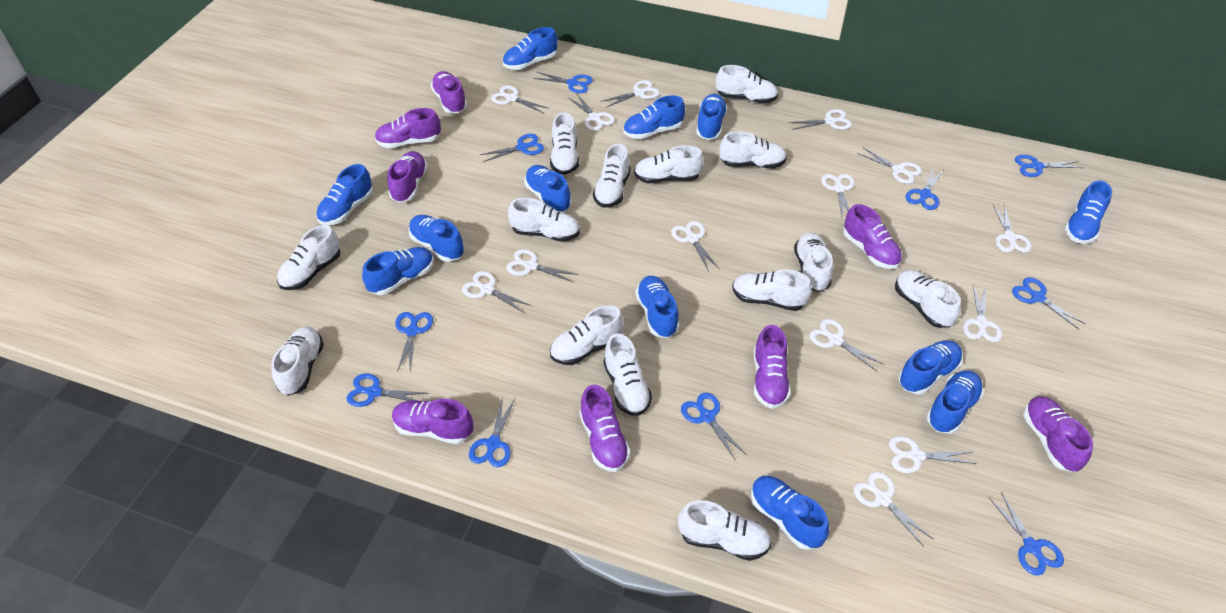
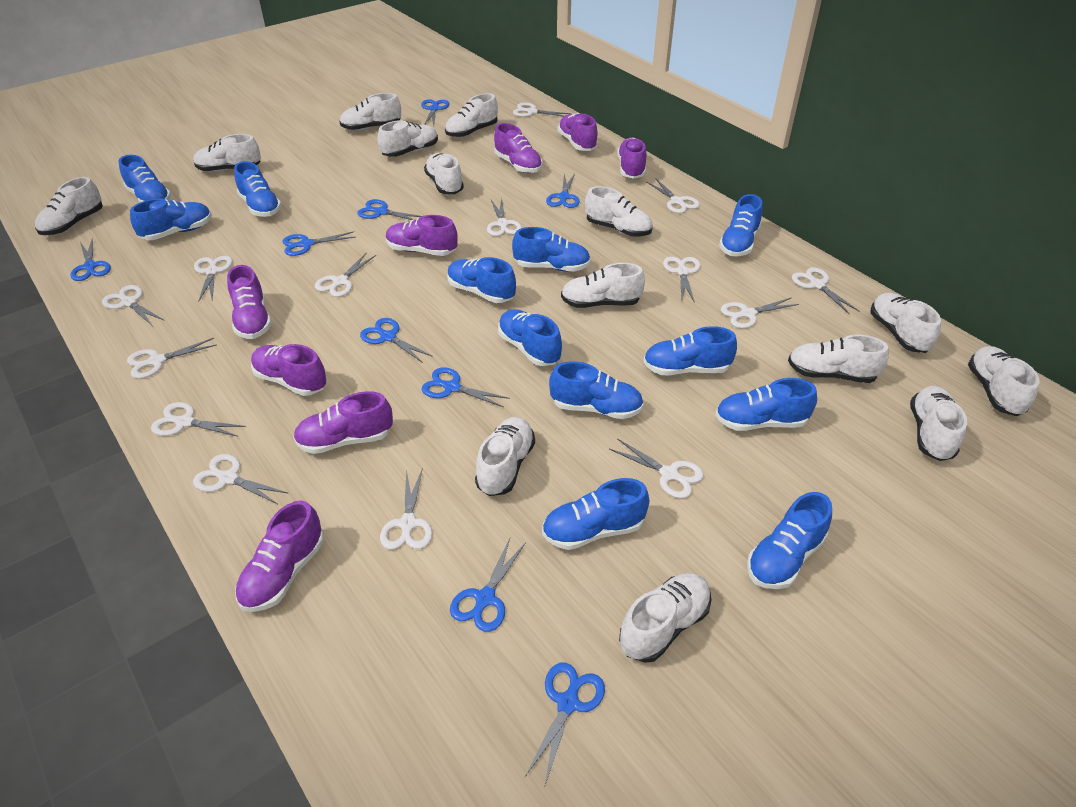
blue scissors: 10 -> 9

